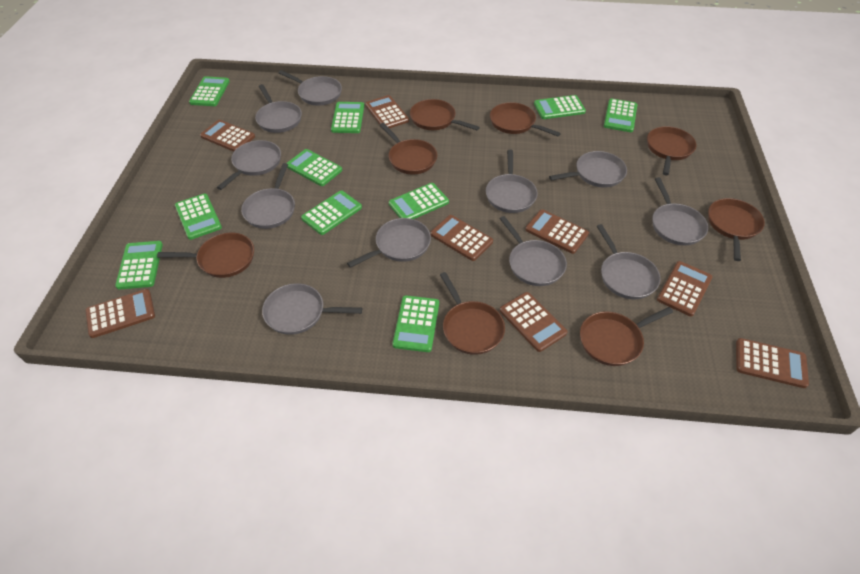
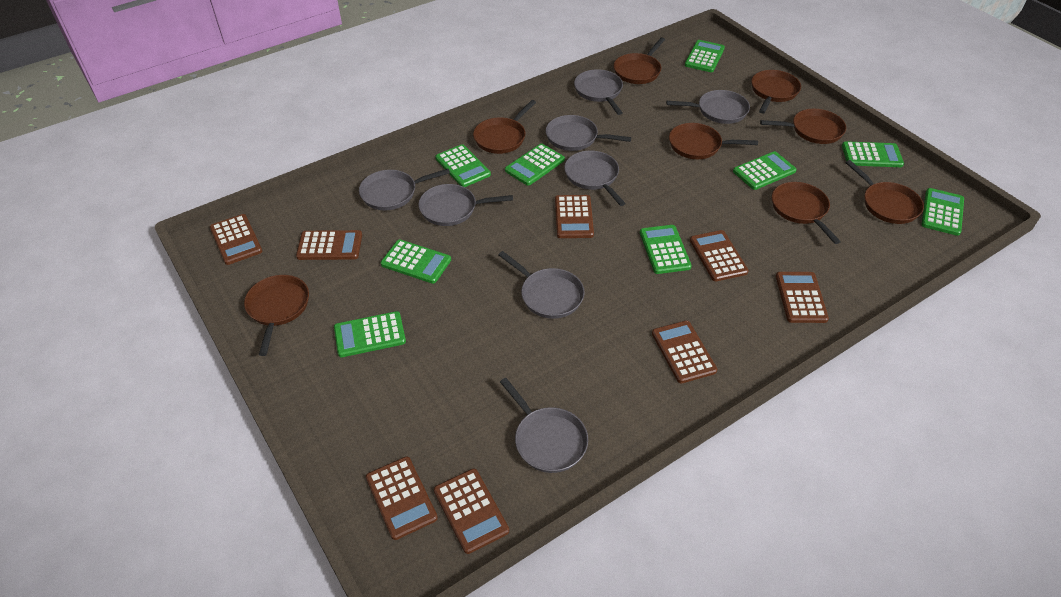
green calculator: 10 -> 9
grey pan: 11 -> 8

